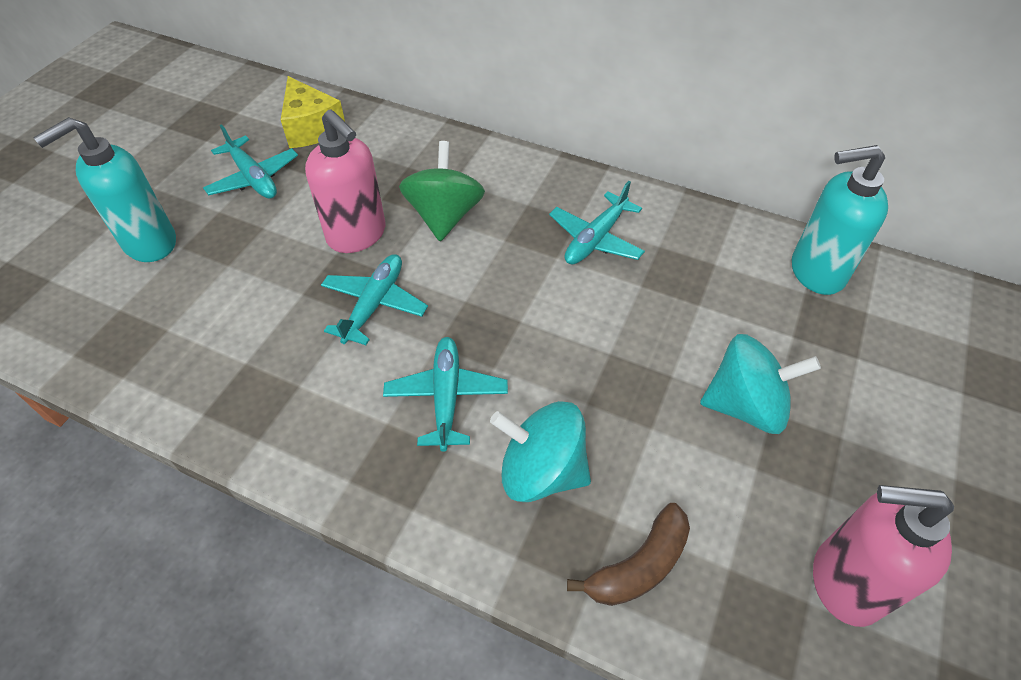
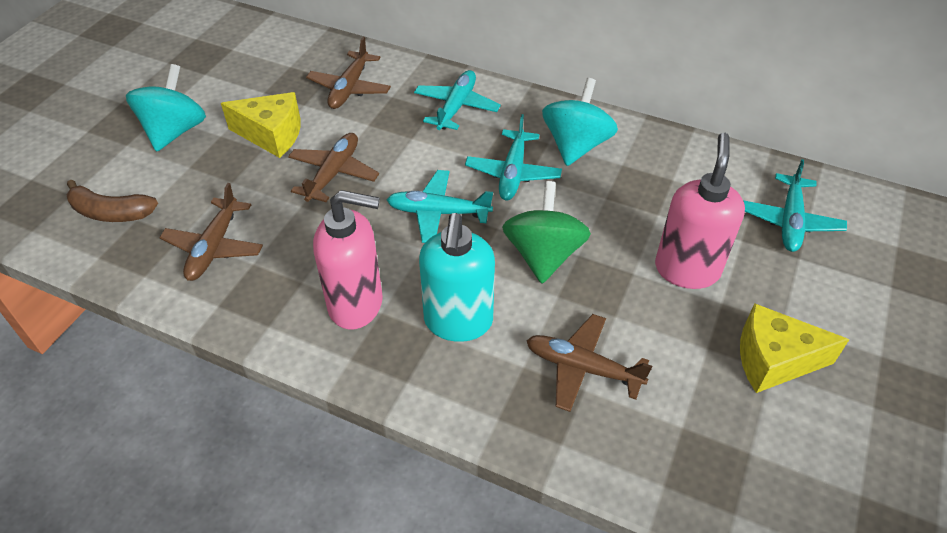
brown plane: 0 -> 4
turquoise soap dispenser: 2 -> 1
yellow cheese: 1 -> 2

